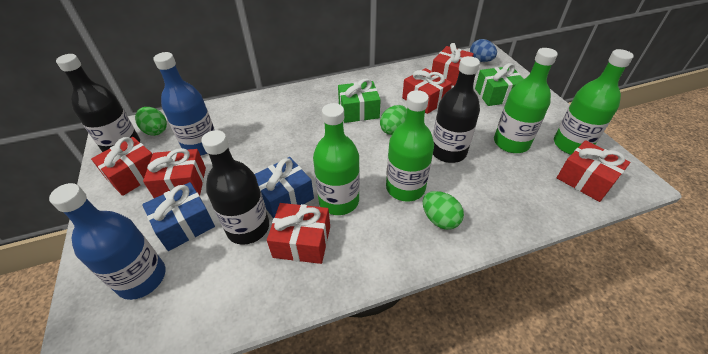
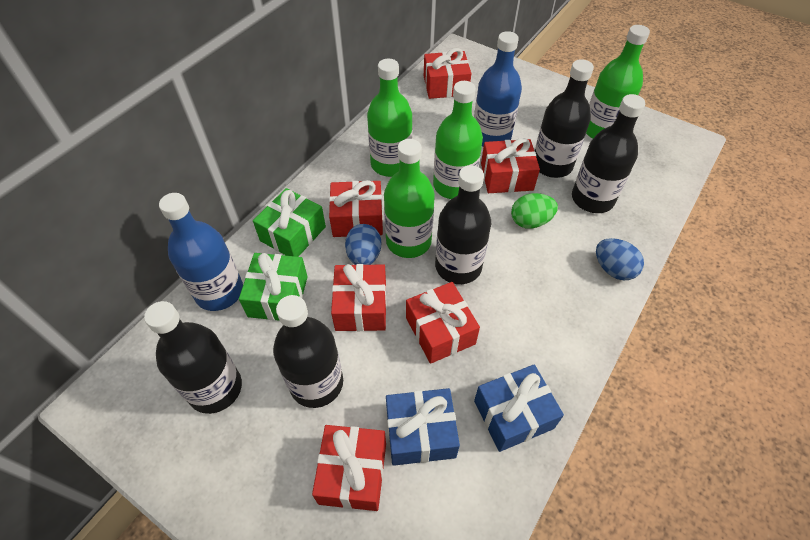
black bottle: 3 -> 5
blue egg: 1 -> 2
green egg: 3 -> 1

